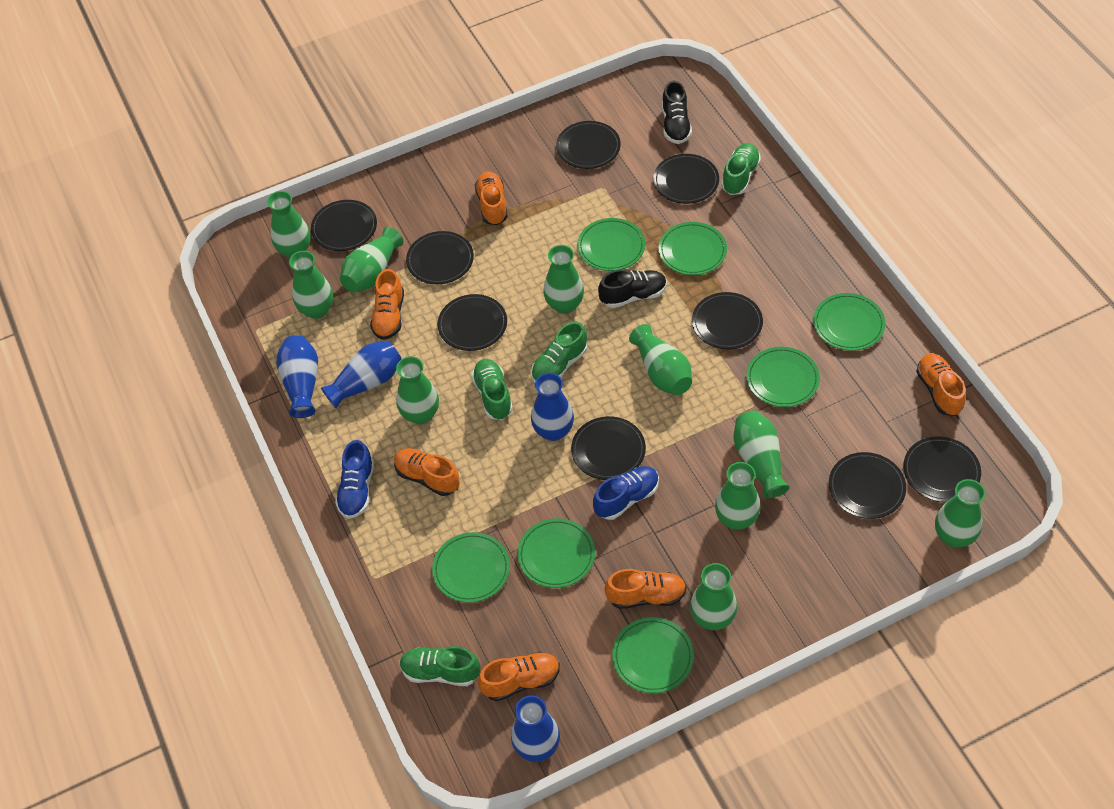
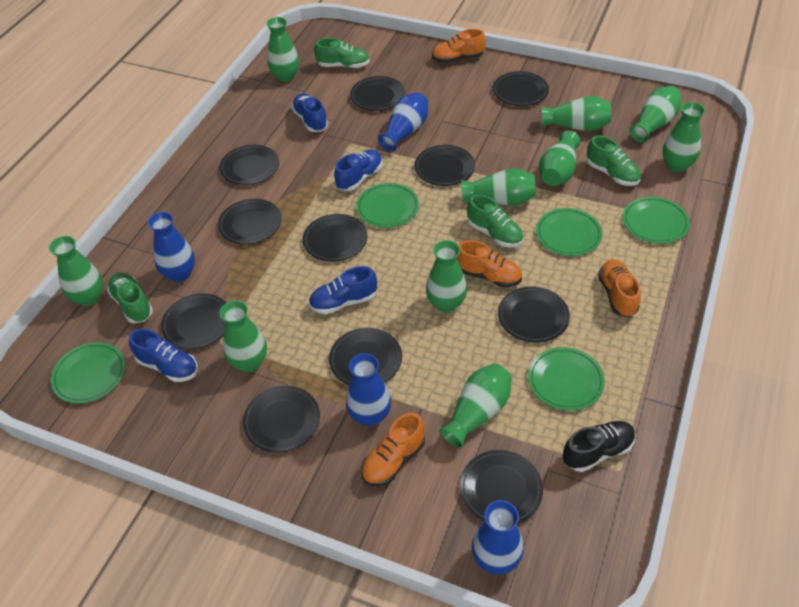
black plate: 9 -> 11
black shoe: 2 -> 1
blue shoe: 2 -> 4
green plate: 7 -> 5
orange shoe: 6 -> 4

